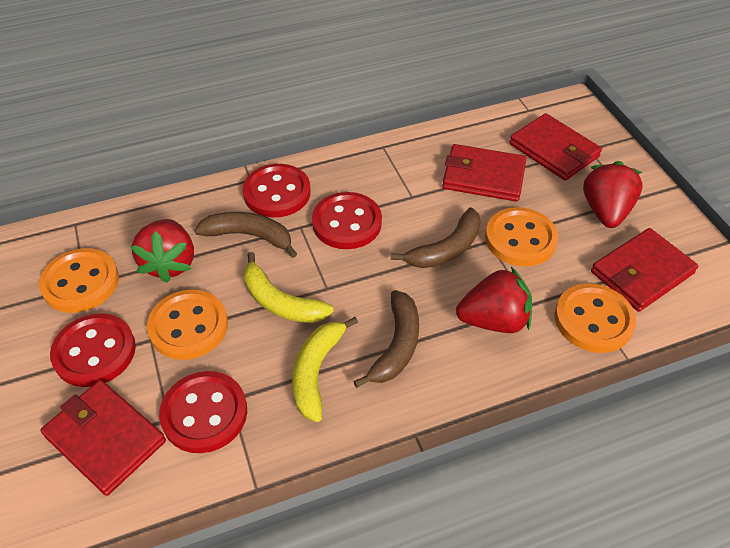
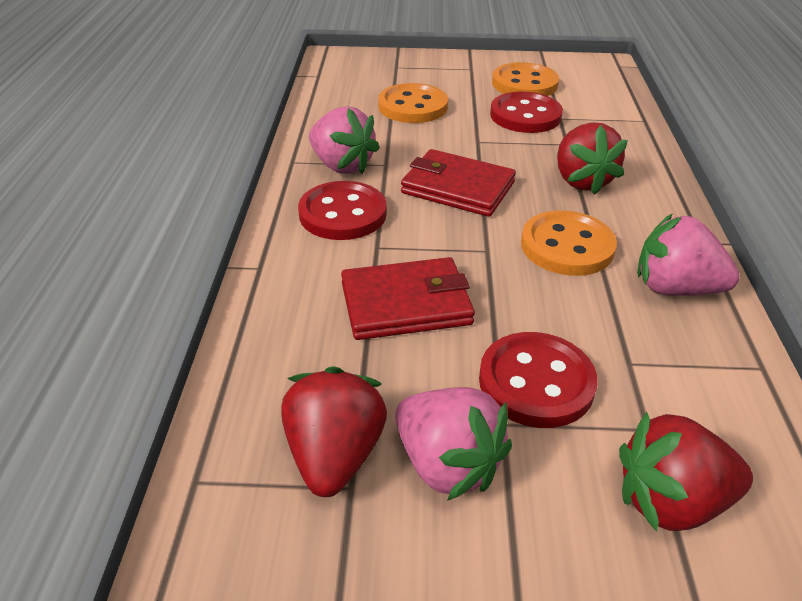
brown banana: 3 -> 0
orange button: 4 -> 3
pink strawberry: 0 -> 3
red button: 4 -> 3
red wallet: 4 -> 2
yellow banana: 2 -> 0

